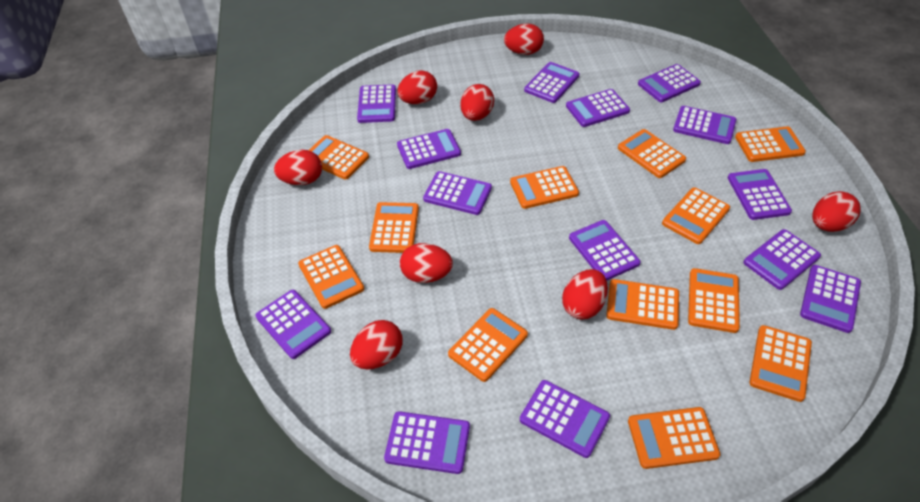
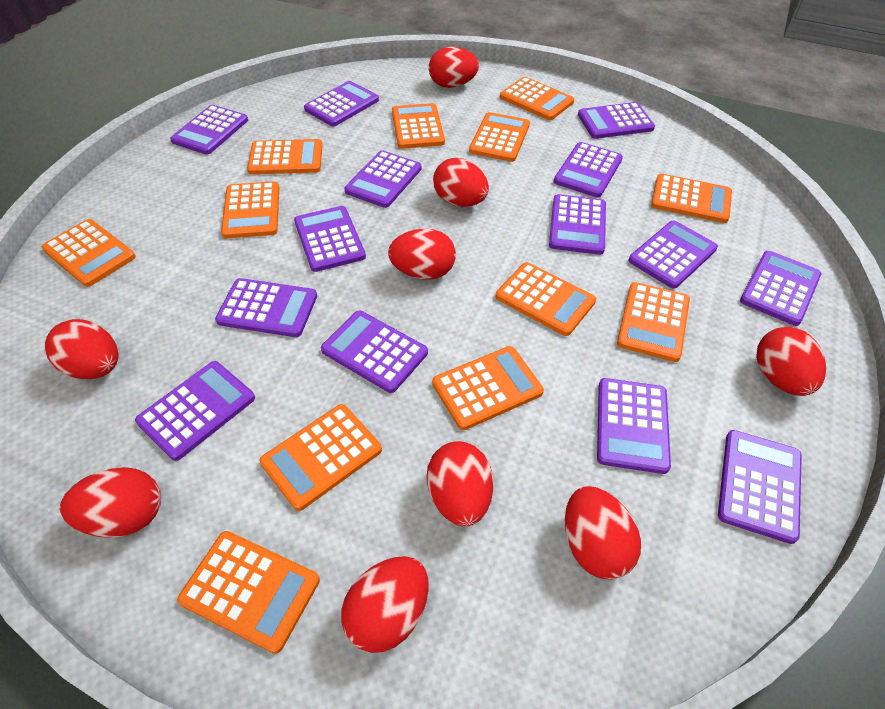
red egg: 8 -> 9

